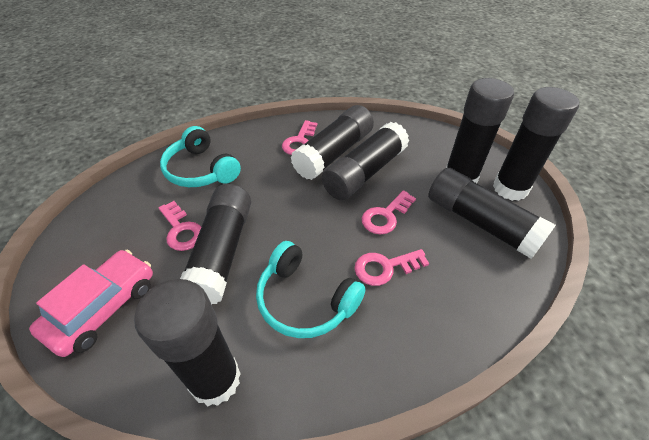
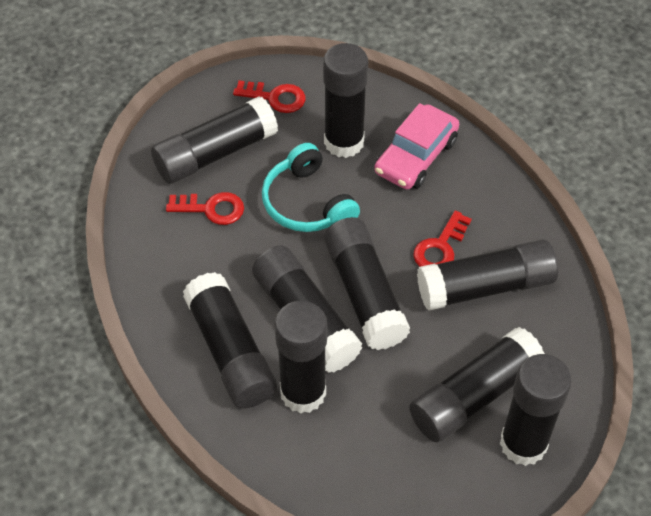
black glue stick: 7 -> 9
pink key: 4 -> 0
red key: 0 -> 3
turquoise headphones: 2 -> 1

